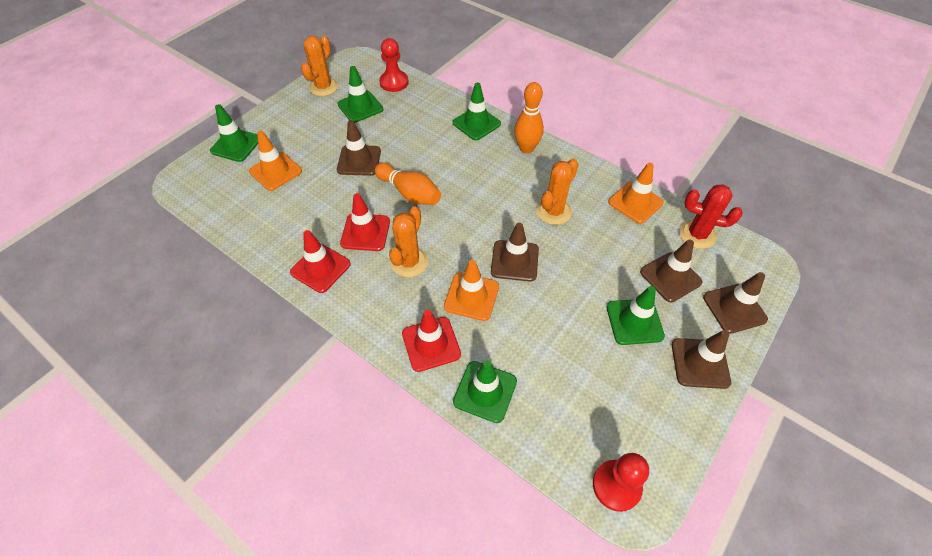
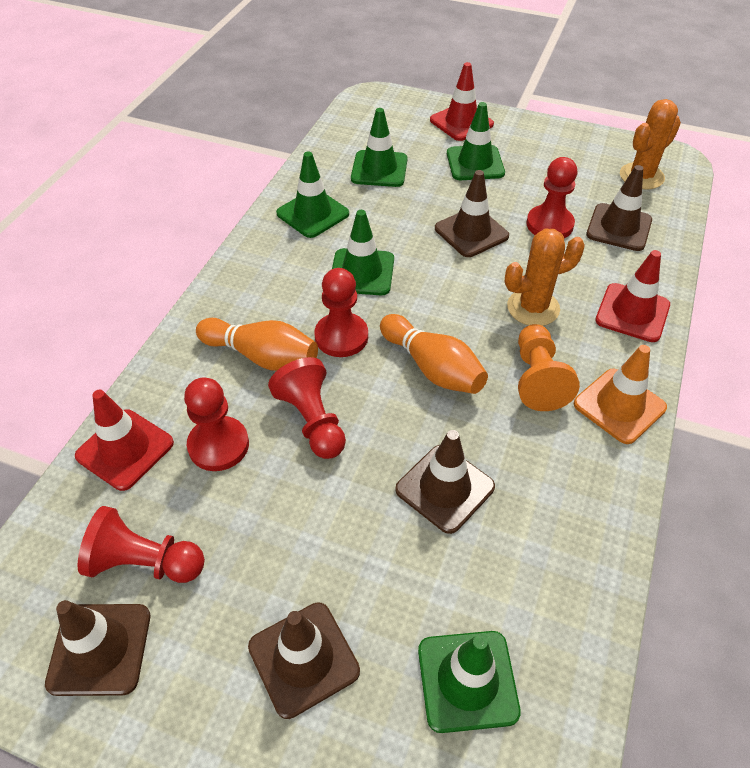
orange cactus: 3 -> 2
orange pawn: 0 -> 1
orange traffic cone: 3 -> 1
red cactus: 1 -> 0
red pawn: 2 -> 5

